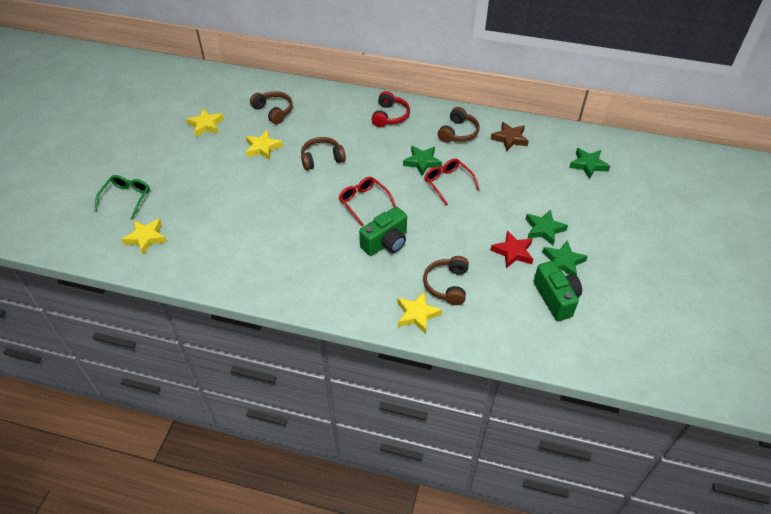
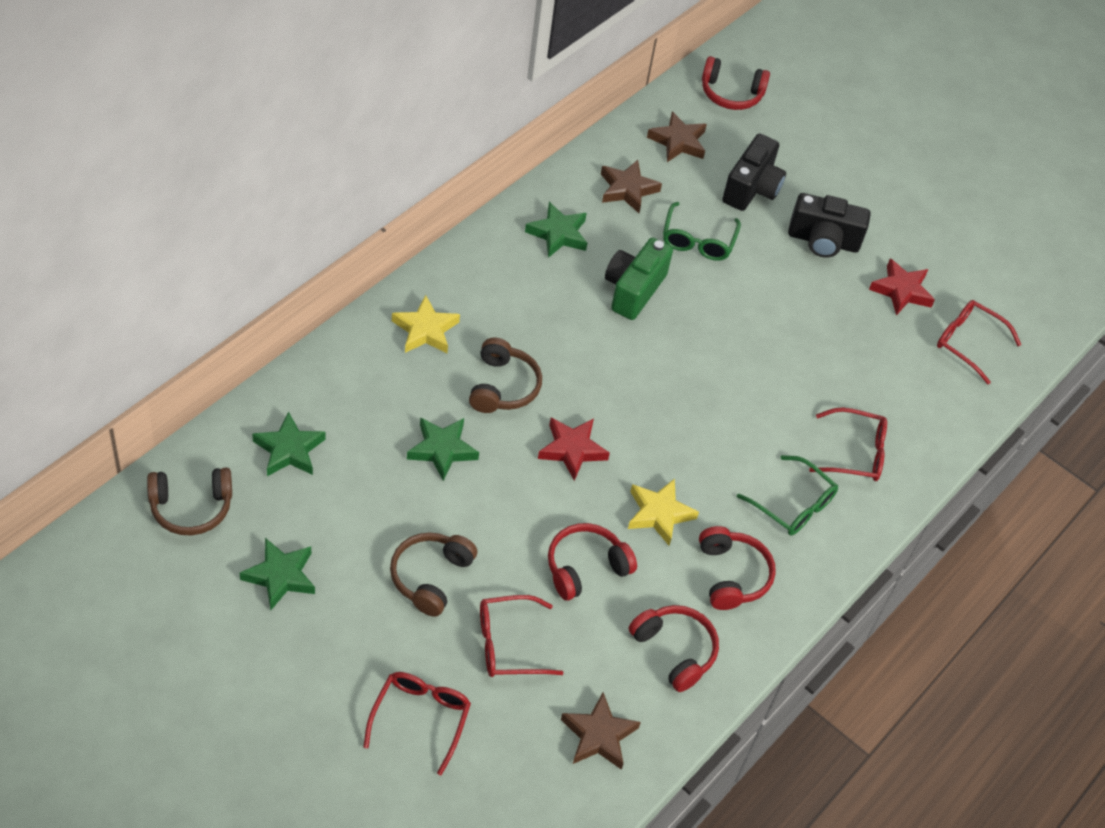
black camera: 0 -> 2
brown headphones: 4 -> 3
brown star: 1 -> 3
green camera: 2 -> 1
green glasses: 1 -> 2
red glasses: 2 -> 4
red headphones: 1 -> 4
red star: 1 -> 2
yellow star: 4 -> 2

